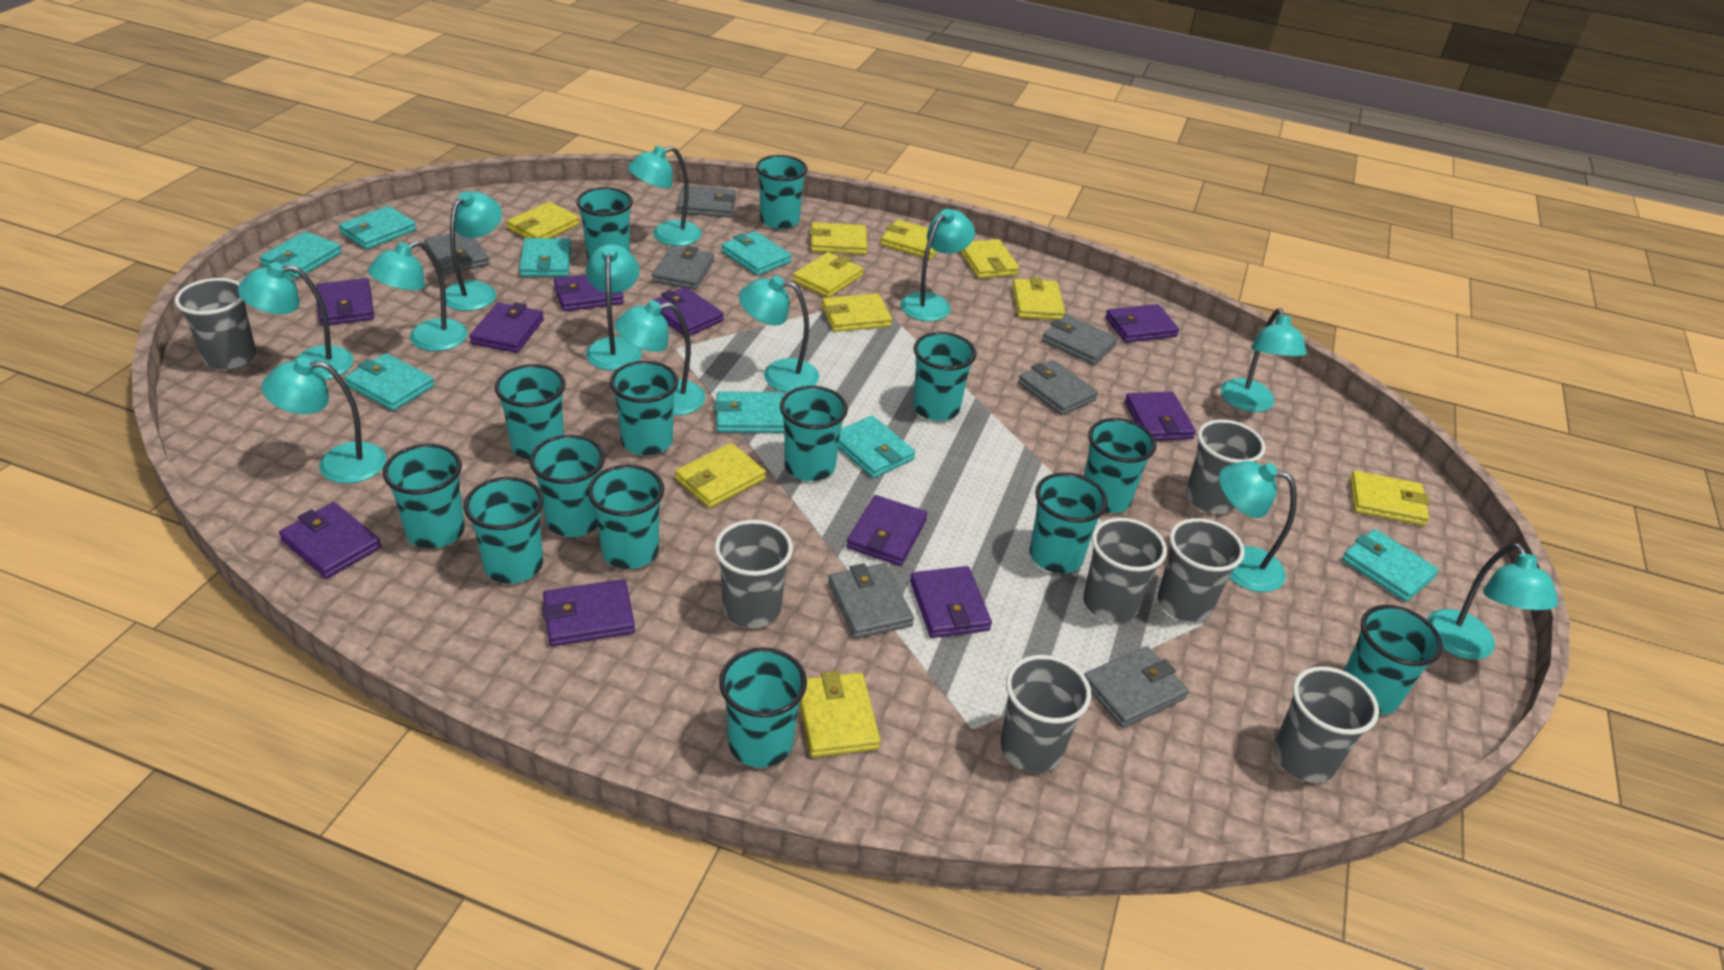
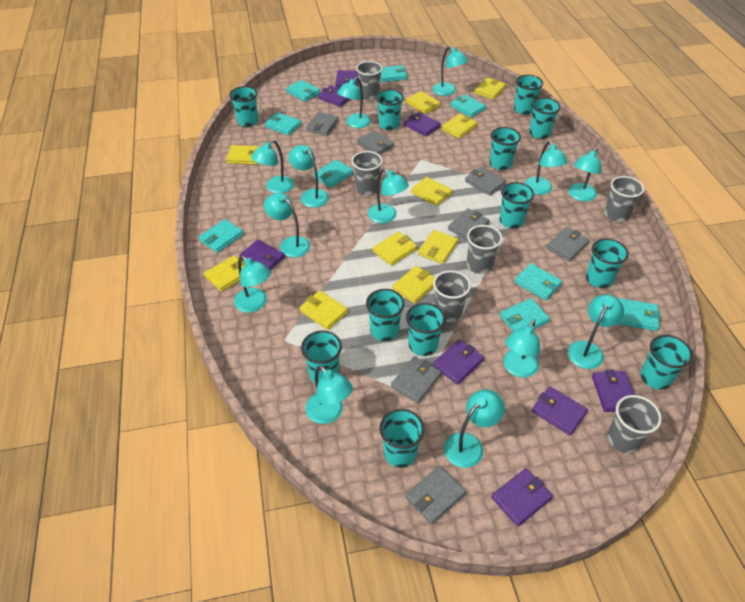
grey cup: 7 -> 6
purple wallet: 10 -> 8
turquoise cup: 14 -> 12
turquoise lamp: 12 -> 13
turquoise wallet: 8 -> 9

